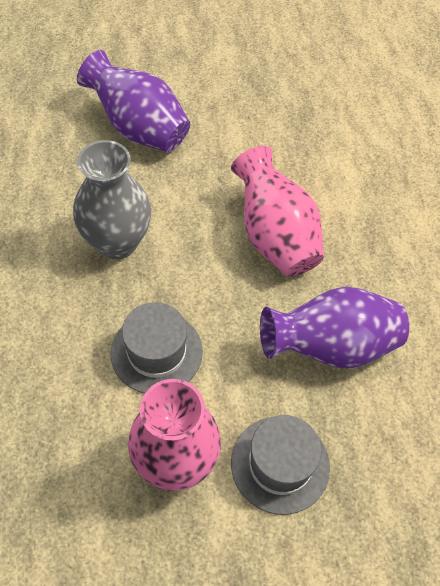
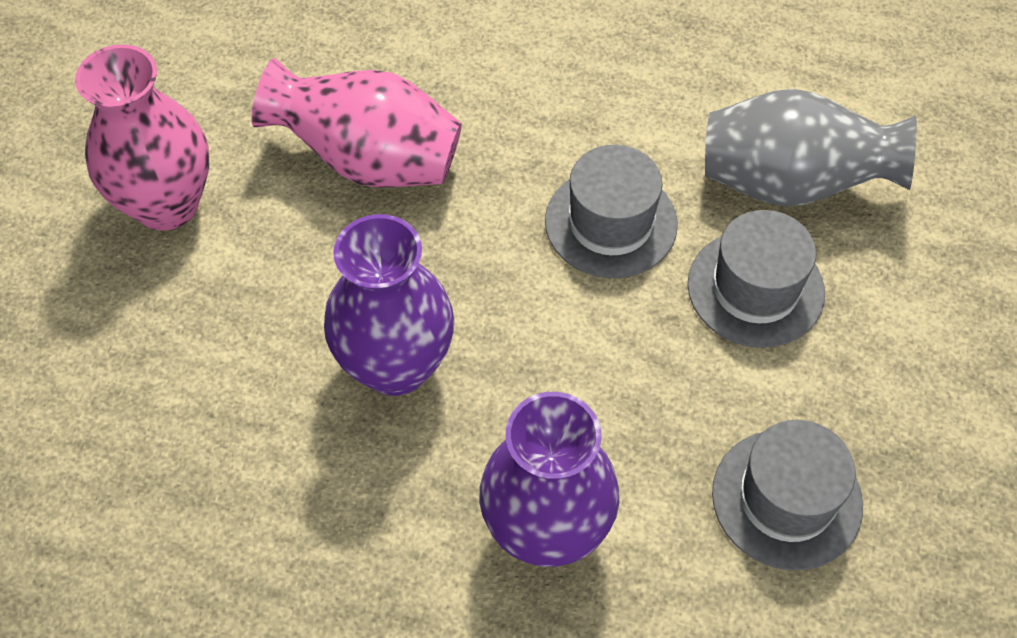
grey hat: 2 -> 3

